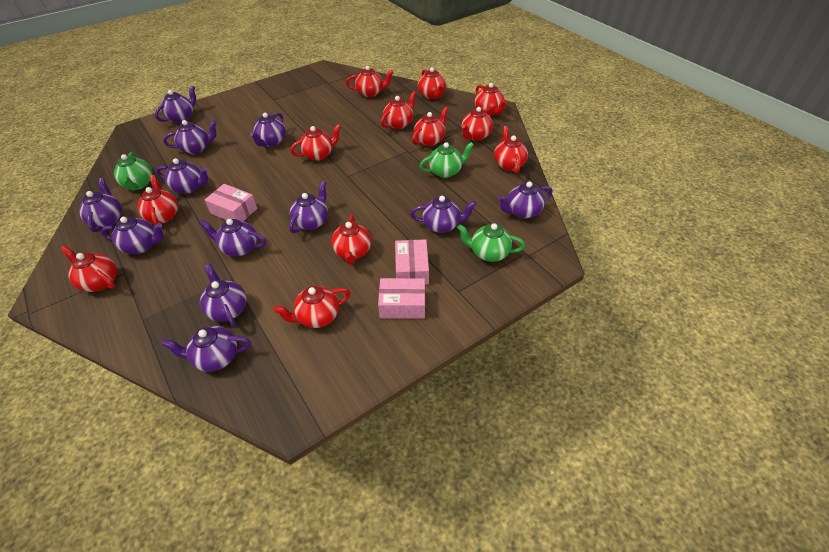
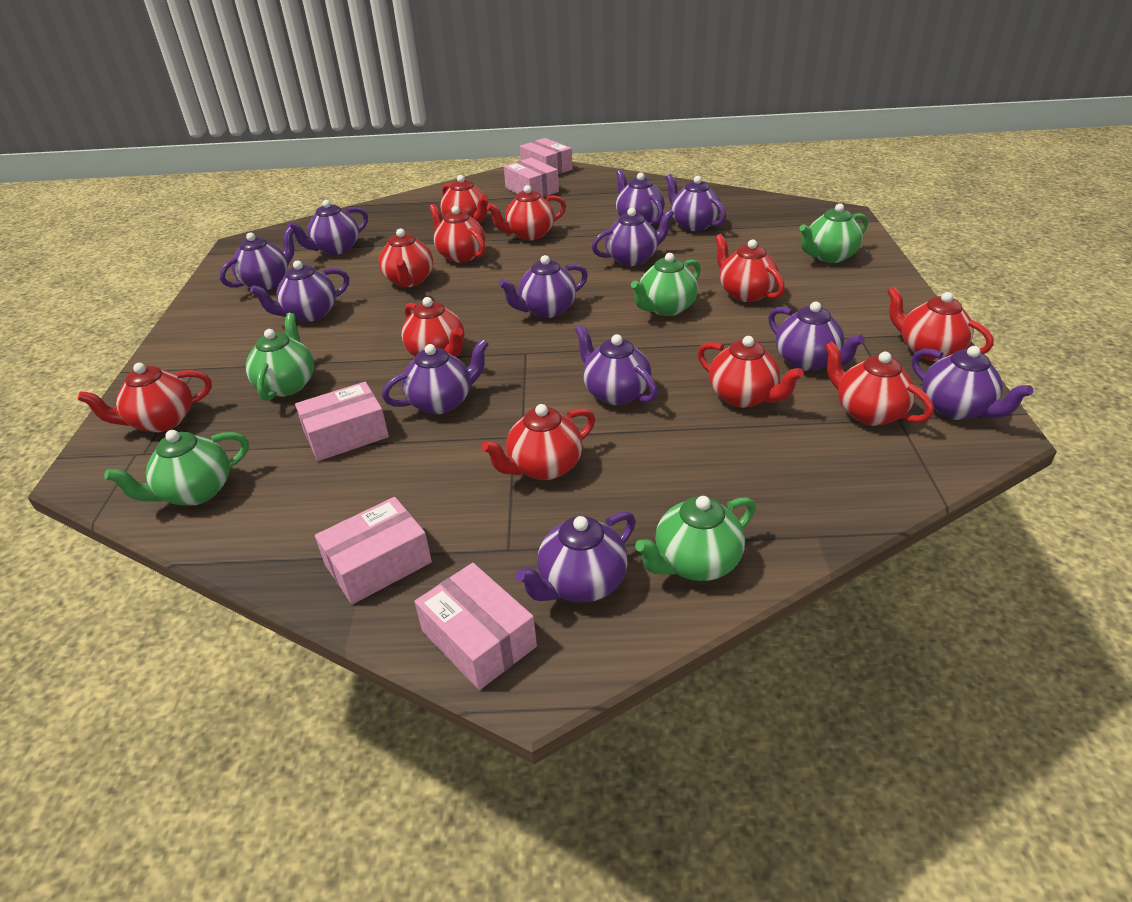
green teapot: 3 -> 5
pink box: 3 -> 5
red teapot: 12 -> 11

